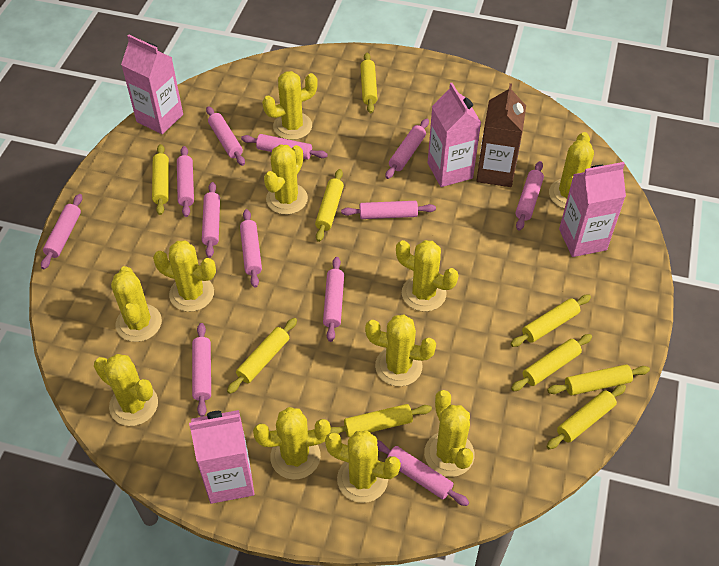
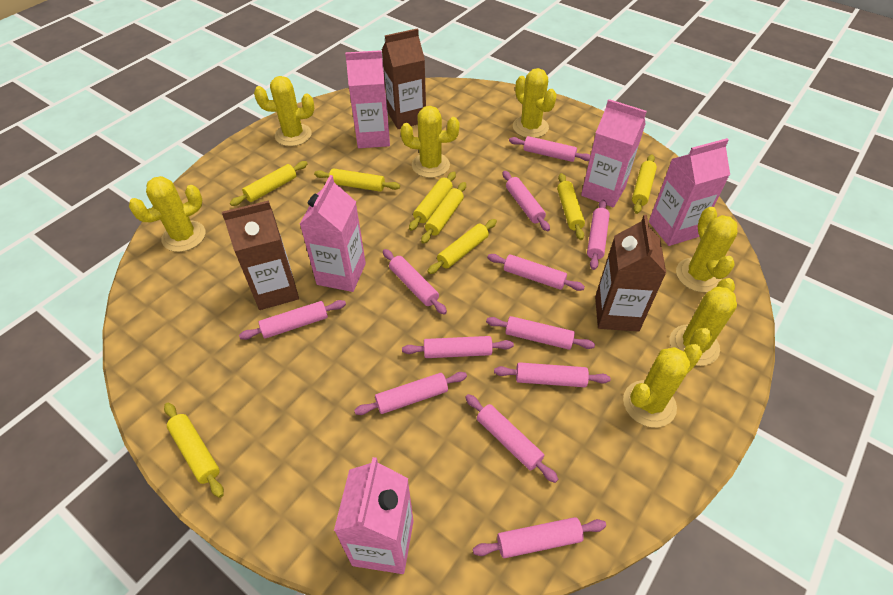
brown carton: 1 -> 3
pink carton: 4 -> 5
yellow cactus: 11 -> 7
yellow rolling pin: 9 -> 8

